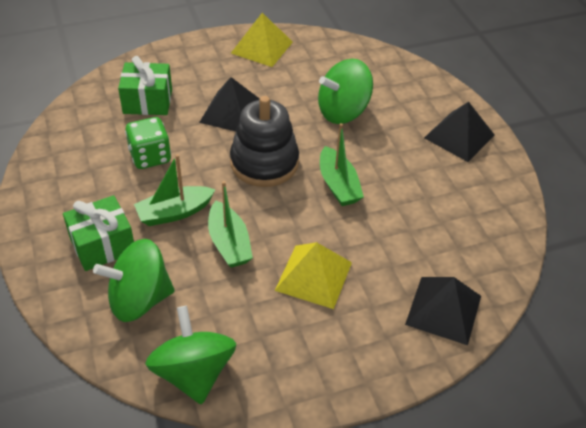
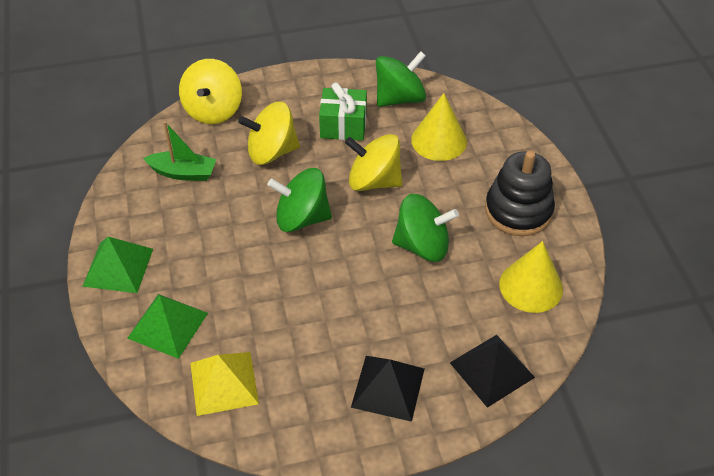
black pyramid: 3 -> 2
green boat: 3 -> 1
green dice: 1 -> 0
green gift: 2 -> 1
green pyramid: 0 -> 2
yellow cone: 0 -> 2
yellow pyramid: 2 -> 1
yellow spinning top: 0 -> 3

